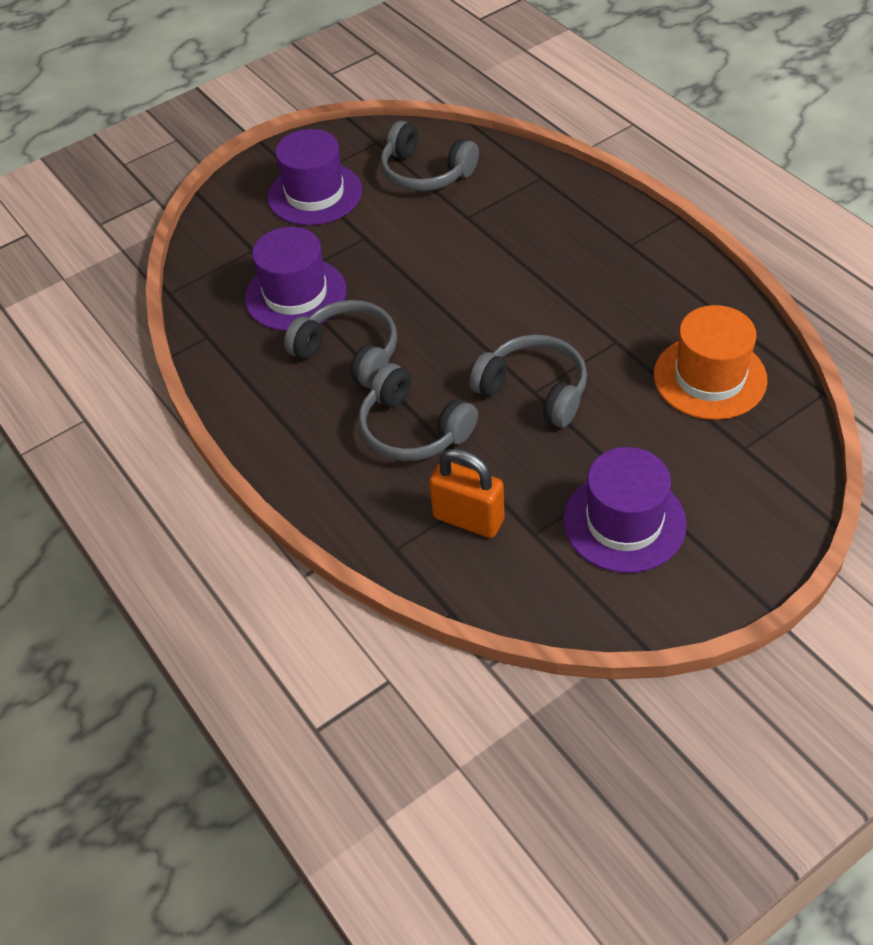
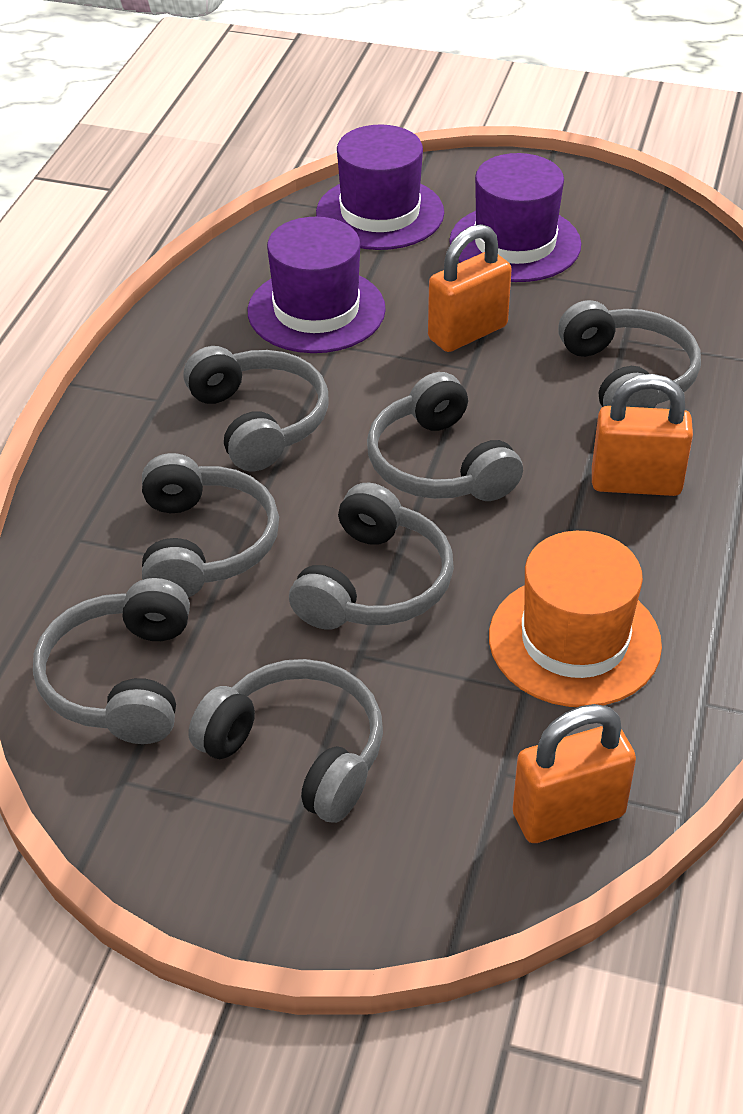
grey headphones: 4 -> 7
orange padlock: 1 -> 3

